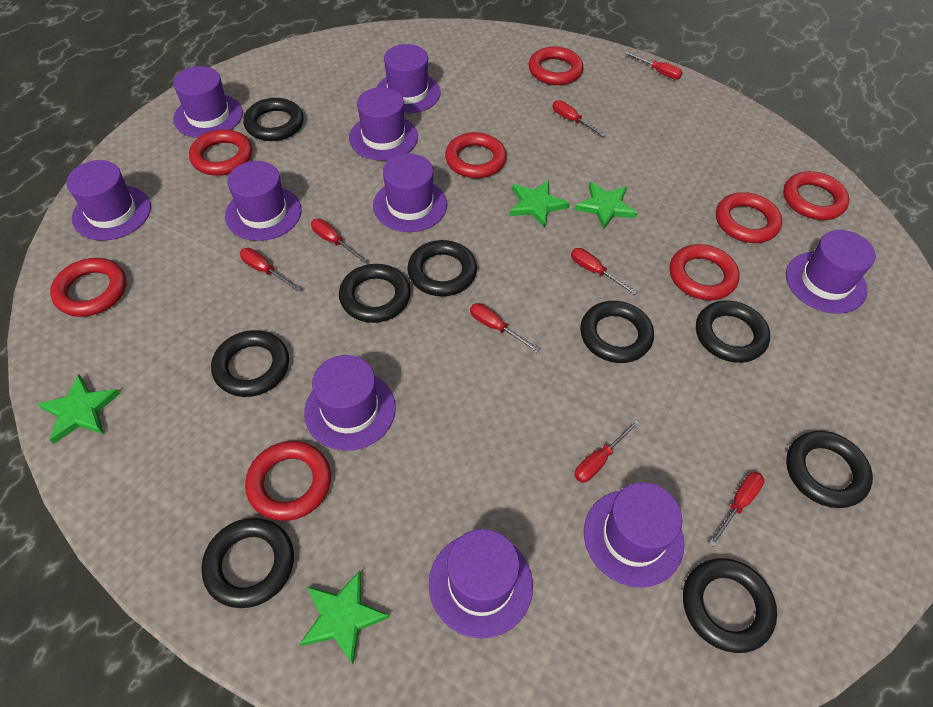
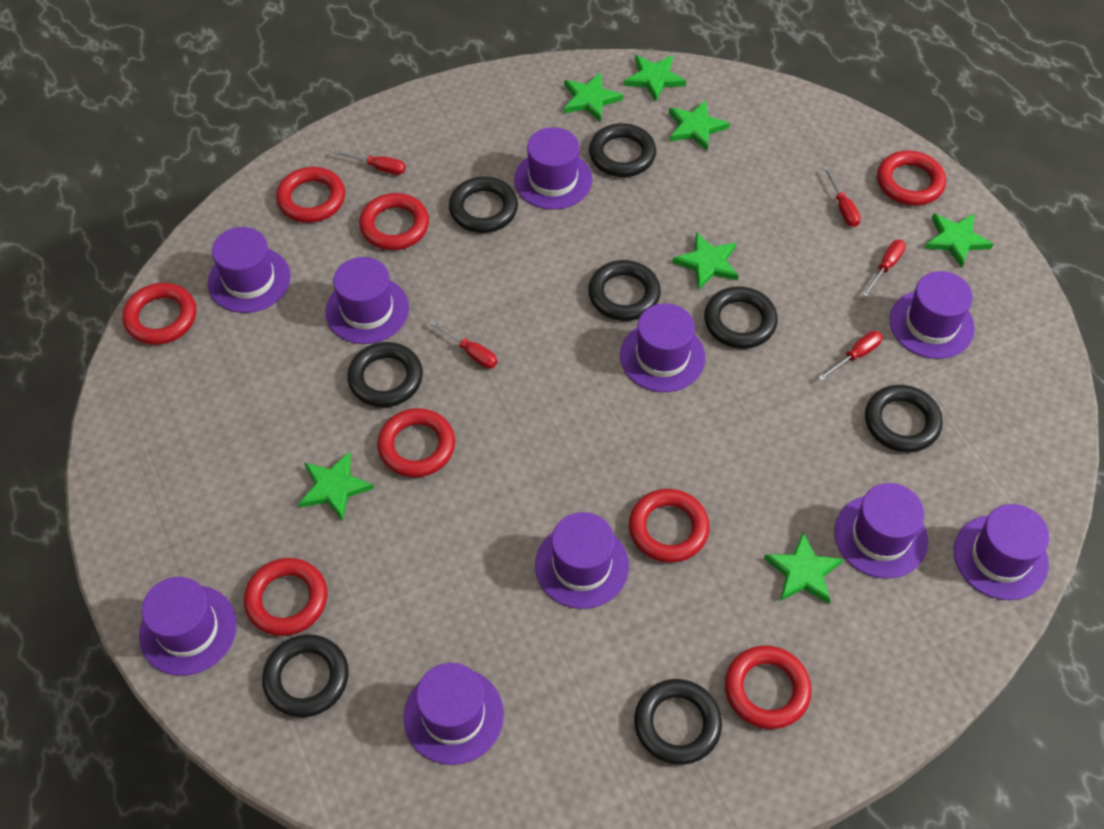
black ring: 9 -> 8
green star: 4 -> 7
red screwdriver: 8 -> 5

